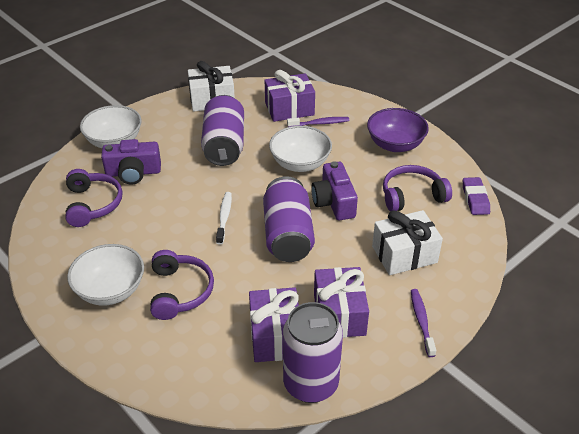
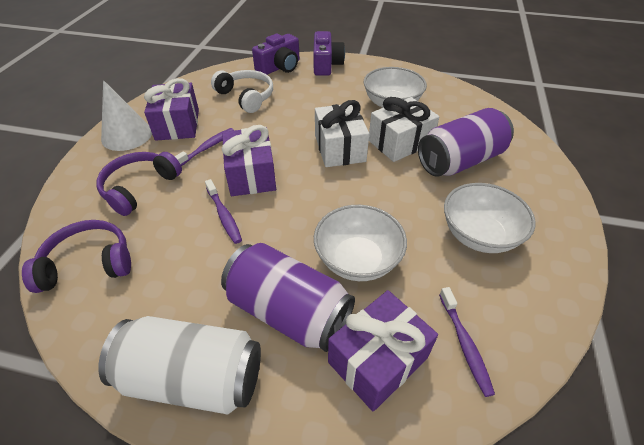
purple bowl: 1 -> 0
purple can: 3 -> 2
purple eraser: 1 -> 0
purple headphones: 3 -> 2
purple toothbrush: 2 -> 3
white can: 0 -> 1
white cone: 0 -> 1
white headphones: 0 -> 1
white toothbrush: 1 -> 0

